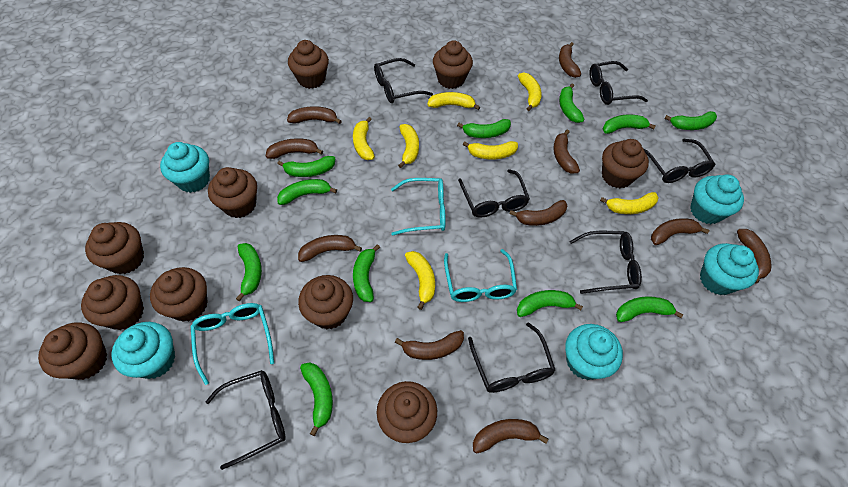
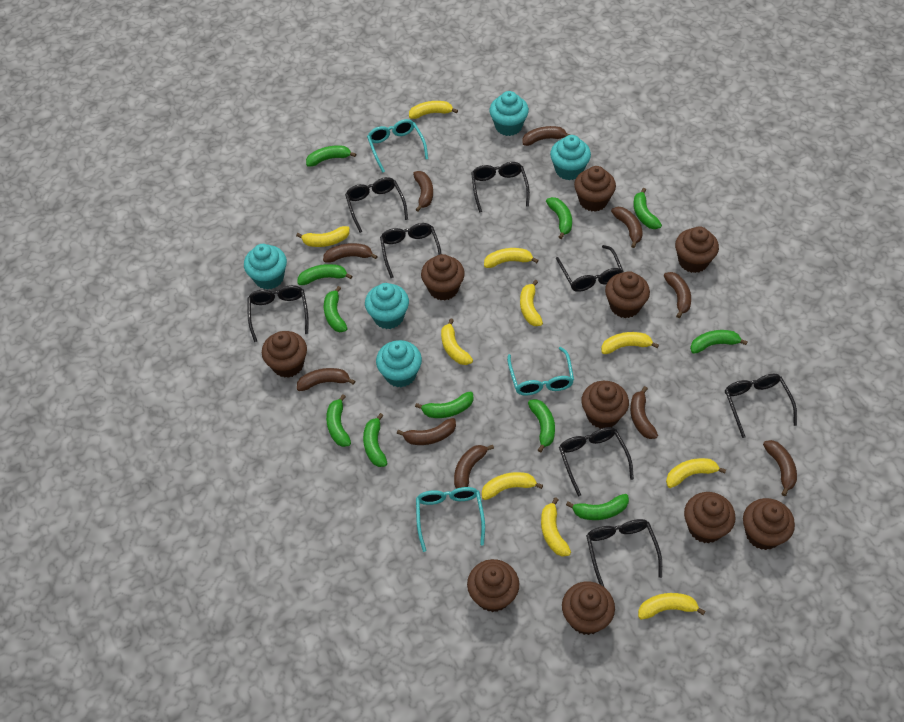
black glasses: 7 -> 8
yellow banana: 7 -> 10

